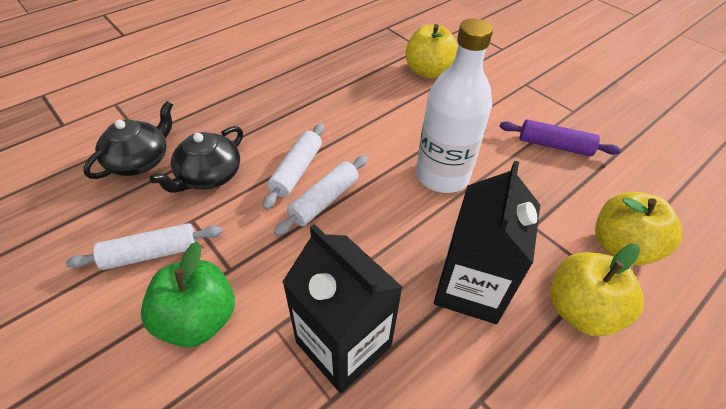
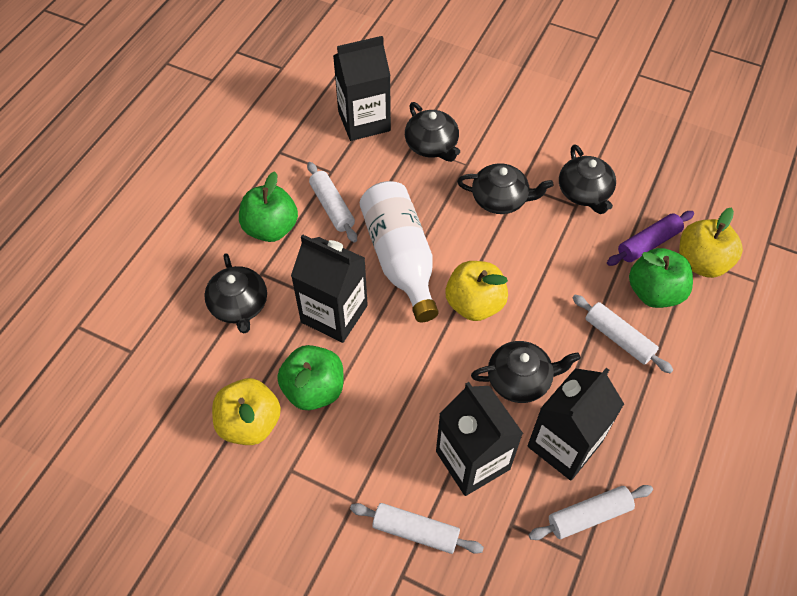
black carton: 2 -> 4
black teapot: 2 -> 5
green apple: 1 -> 3
white rolling pin: 3 -> 4

